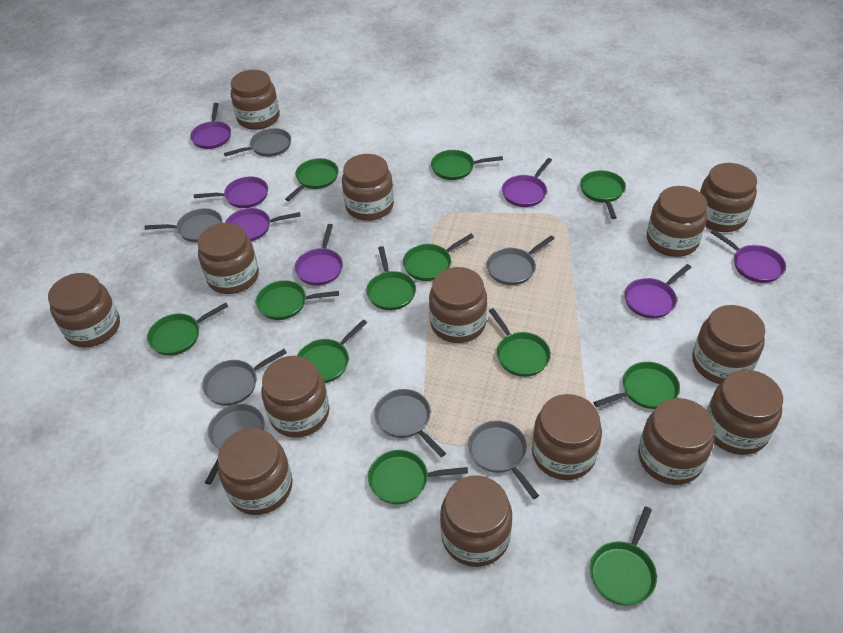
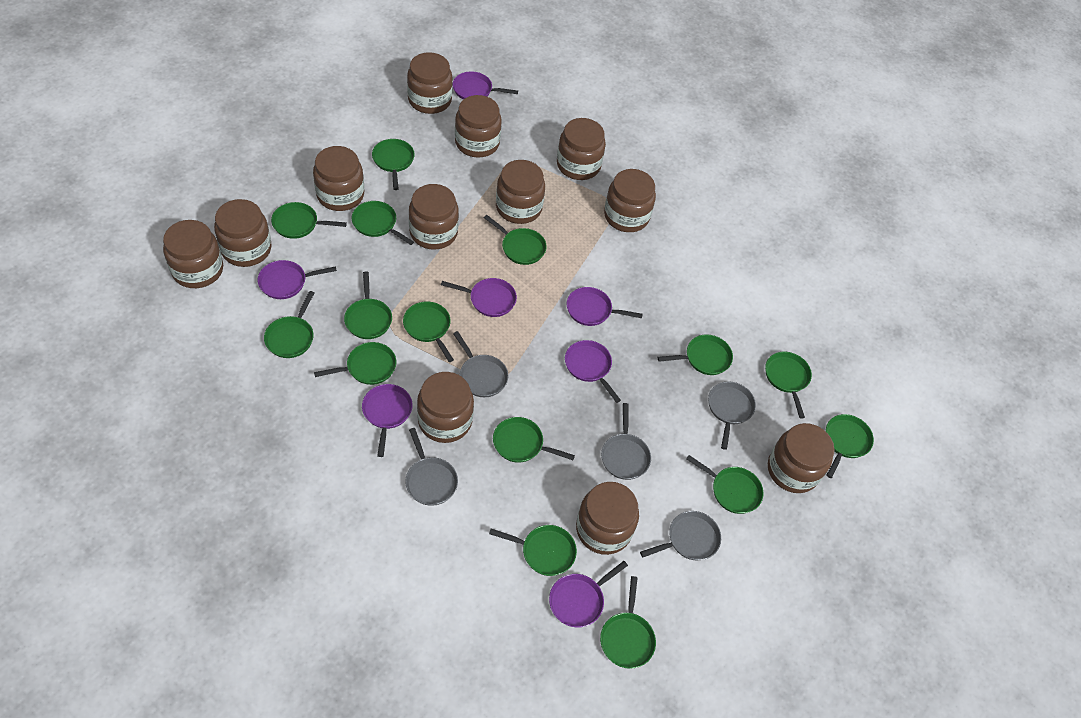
brown jar: 14 -> 12
green pan: 12 -> 15
grey pan: 7 -> 5

